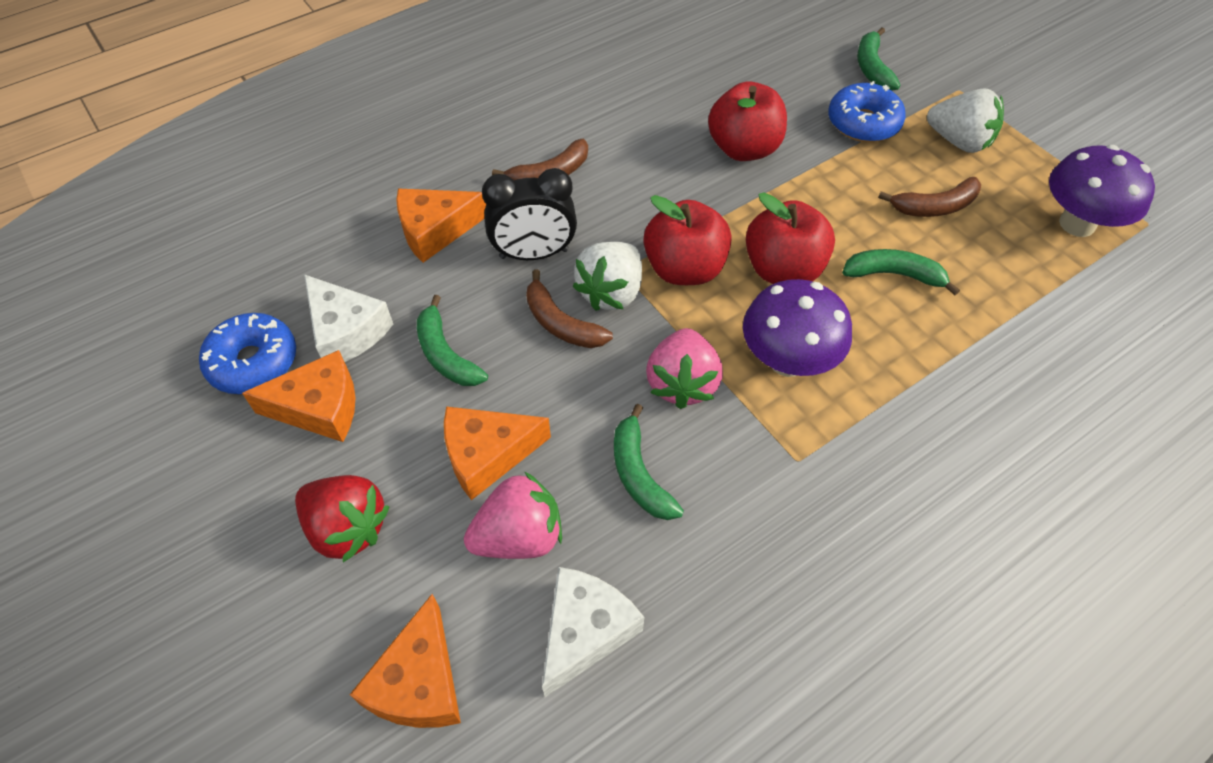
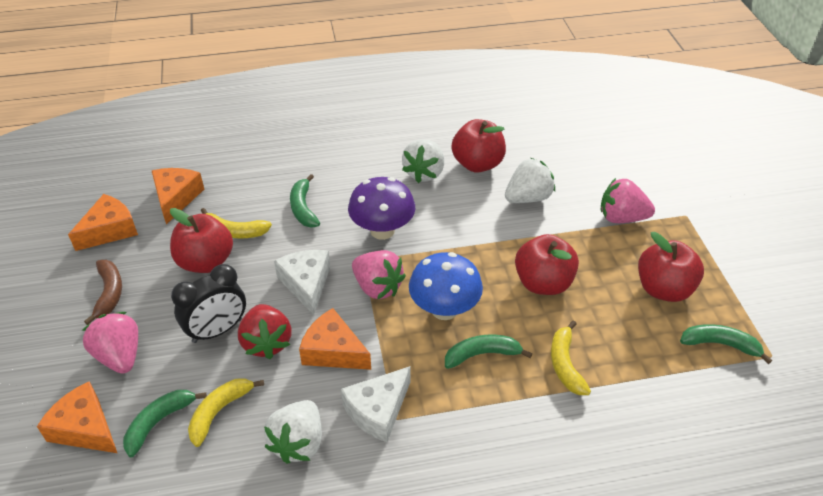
blue donut: 2 -> 0
blue mushroom: 0 -> 1
brown banana: 3 -> 1
pink strawberry: 2 -> 3
purple mushroom: 2 -> 1
red apple: 3 -> 4
white strawberry: 2 -> 3
yellow banana: 0 -> 3

